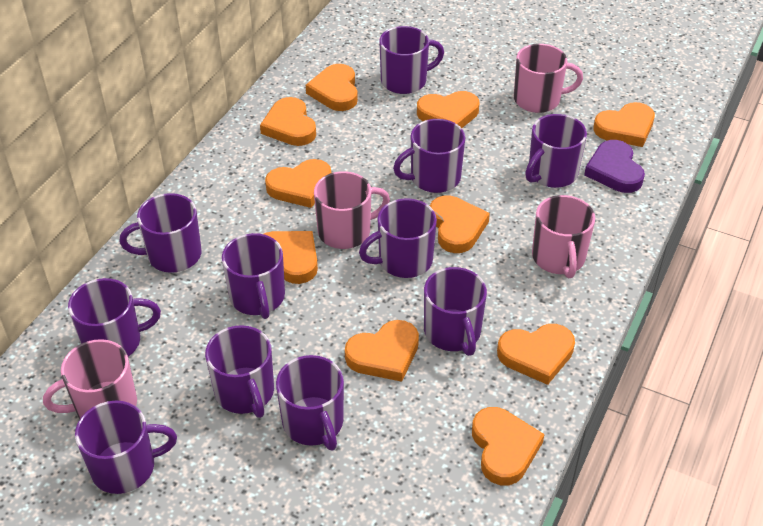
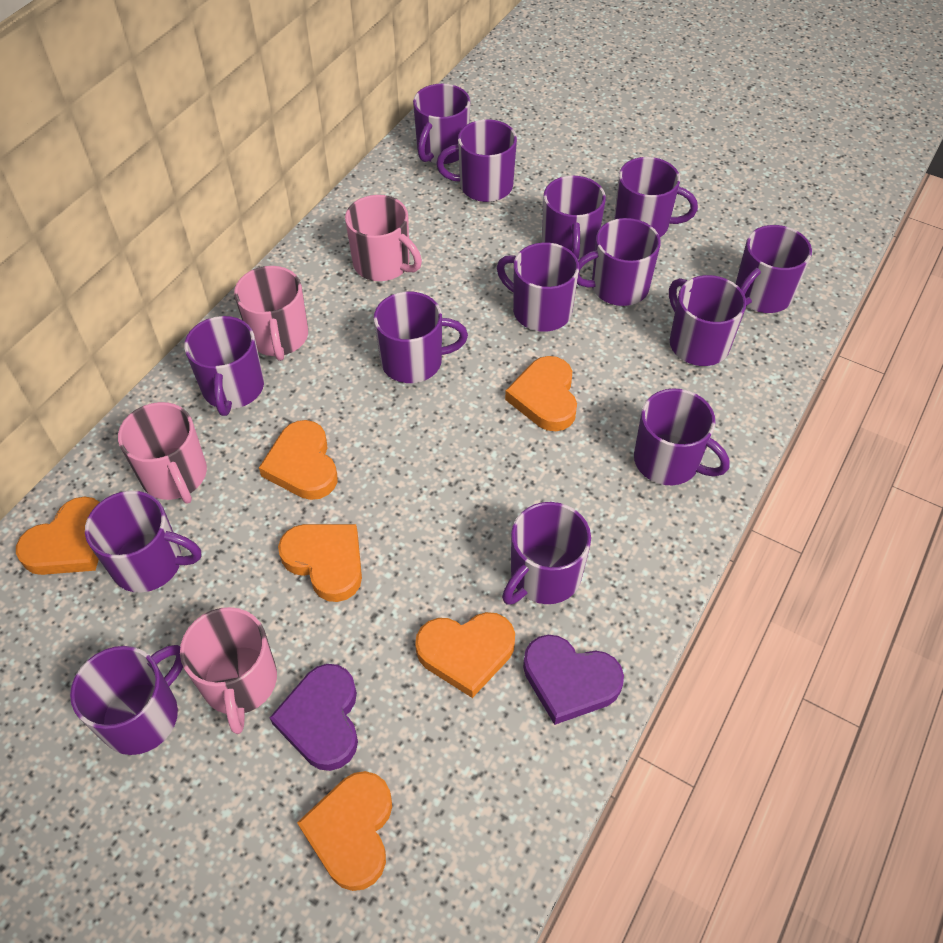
orange heart: 10 -> 6
purple heart: 1 -> 2
purple mug: 11 -> 14

